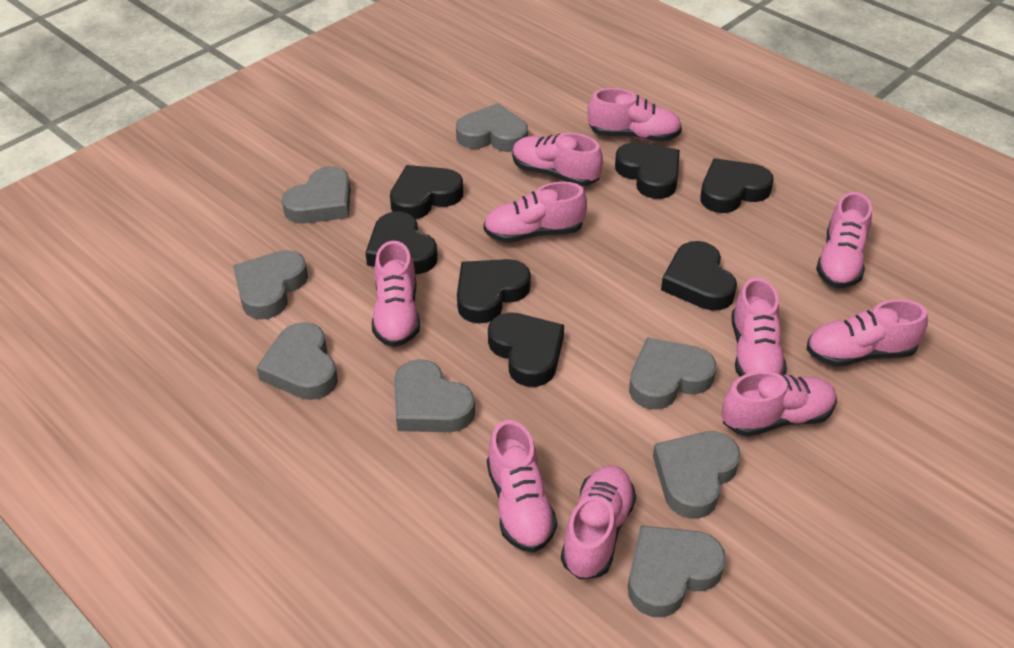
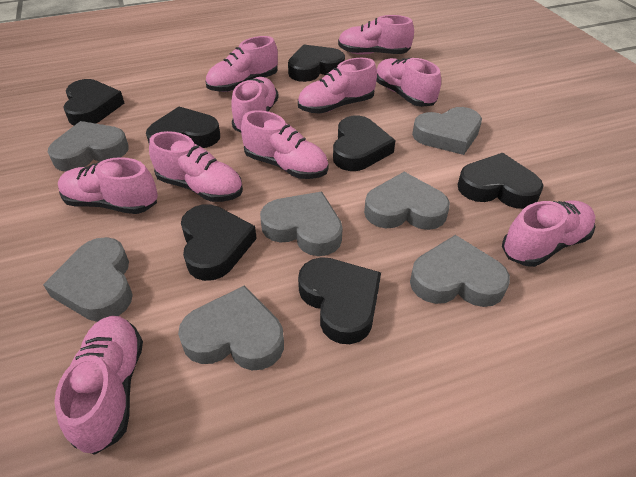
grey heart: 8 -> 7

